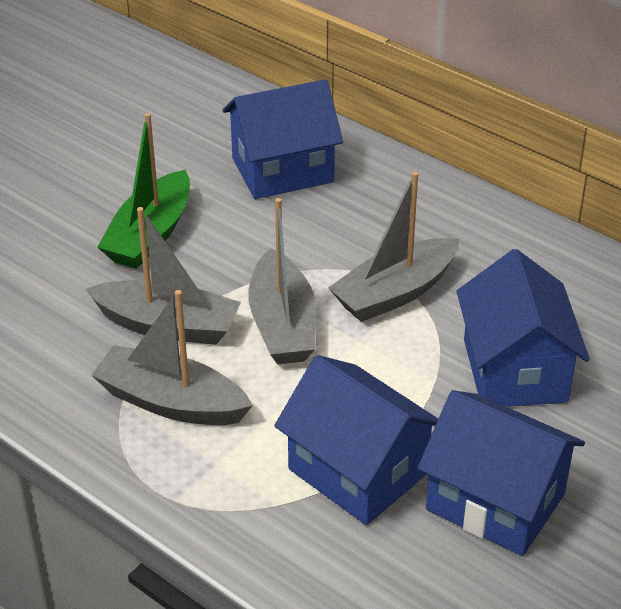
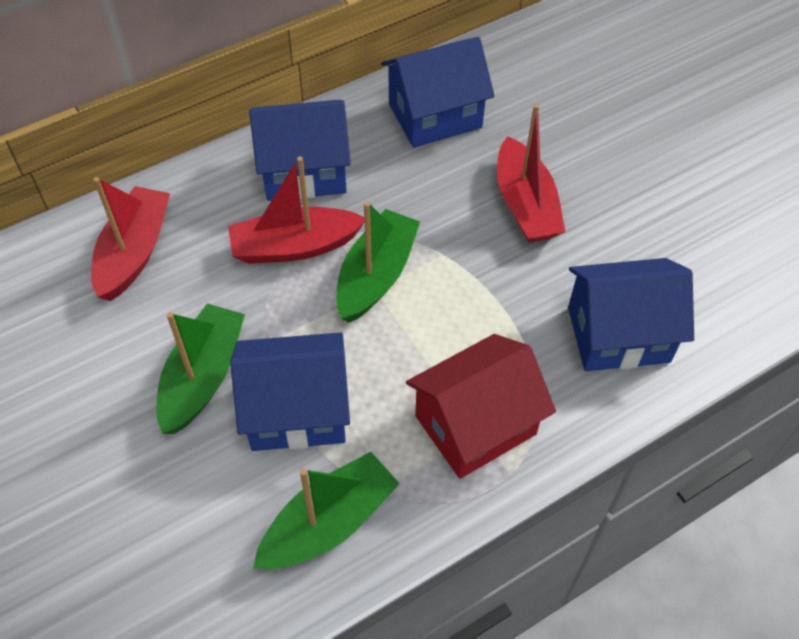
green boat: 1 -> 3
grey boat: 4 -> 0
red boat: 0 -> 3
red house: 0 -> 1

